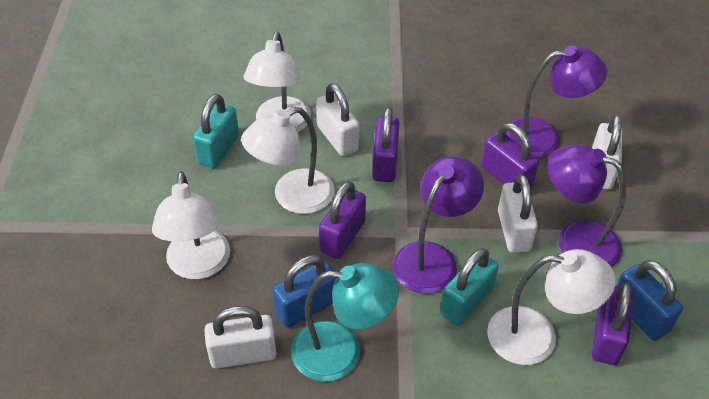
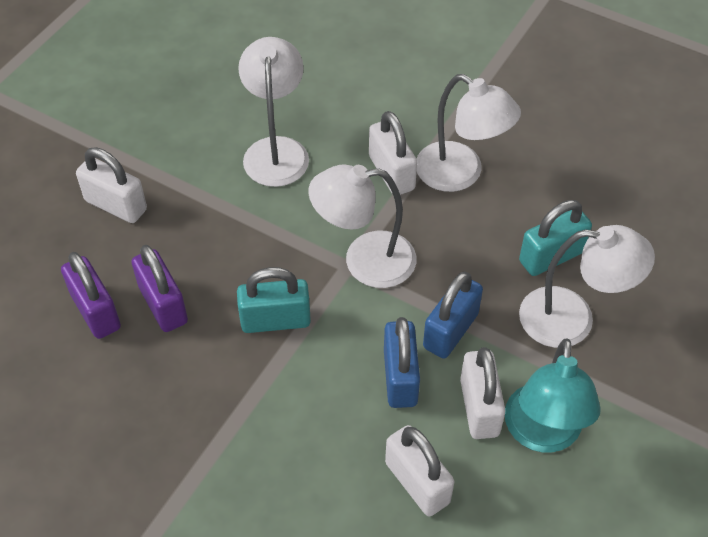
purple lamp: 3 -> 0
purple padlock: 4 -> 2

